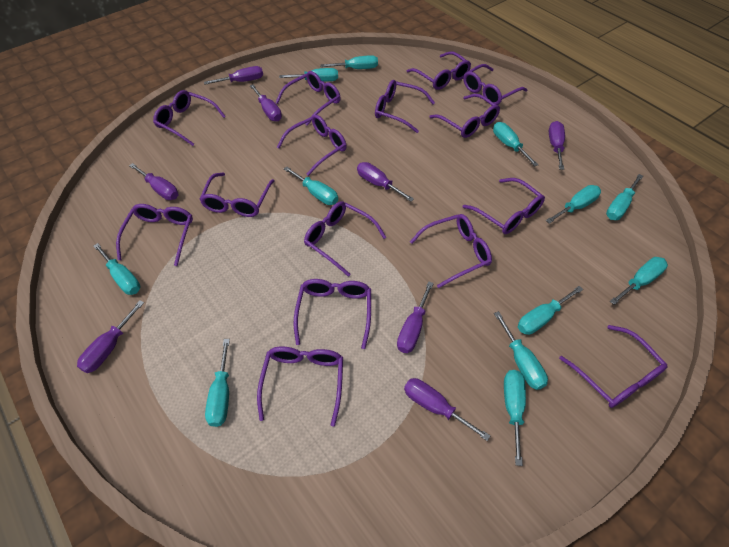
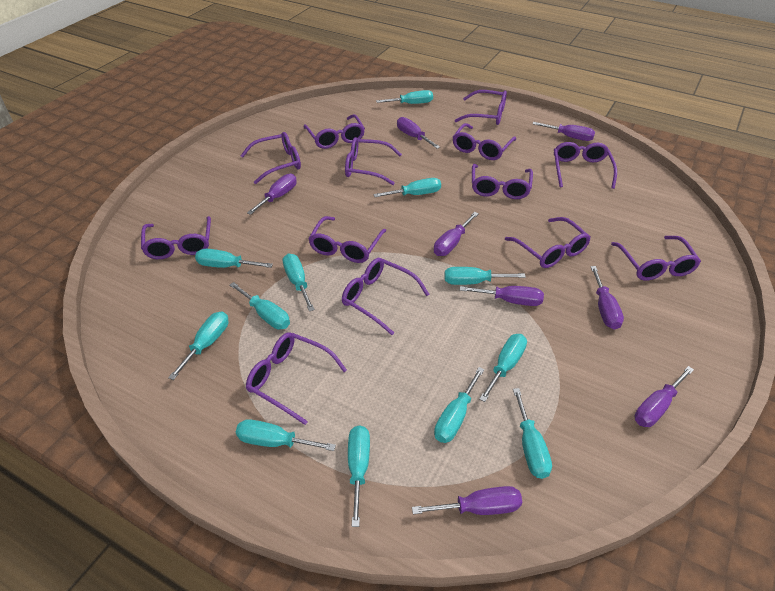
purple glasses: 15 -> 13

